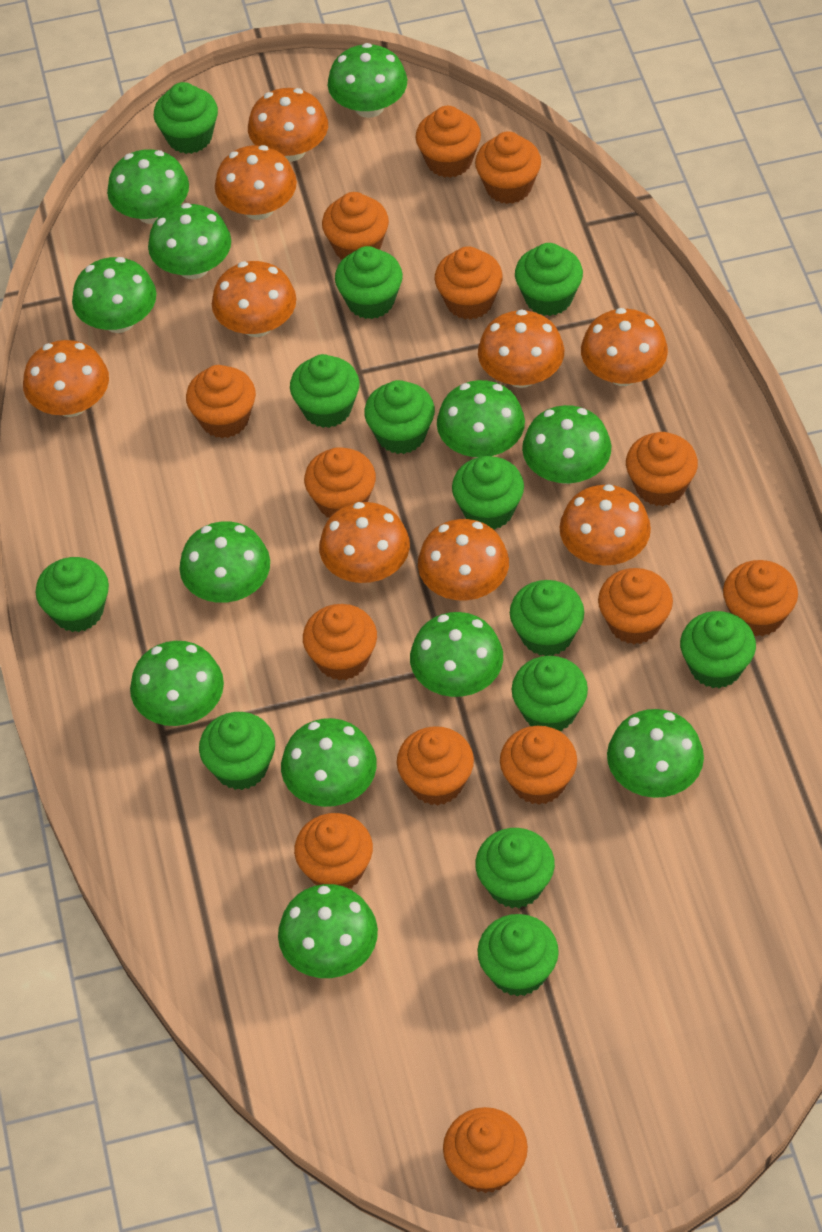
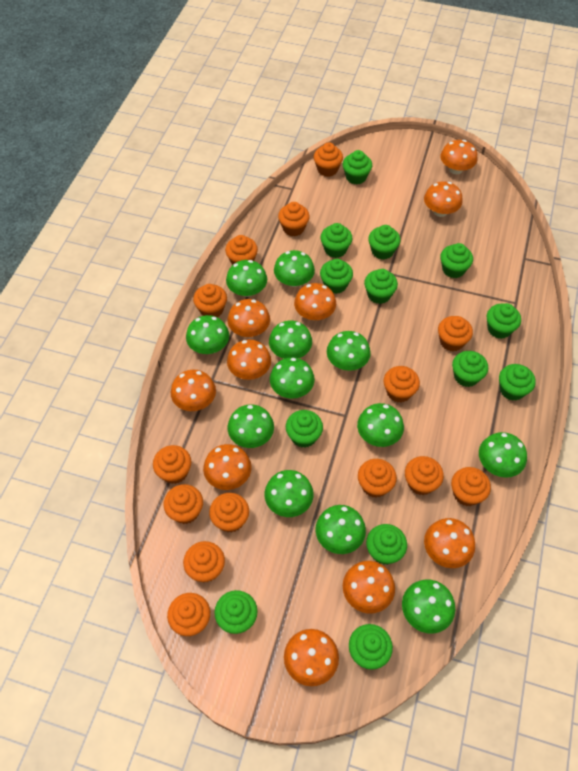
orange mushroom: 9 -> 10

